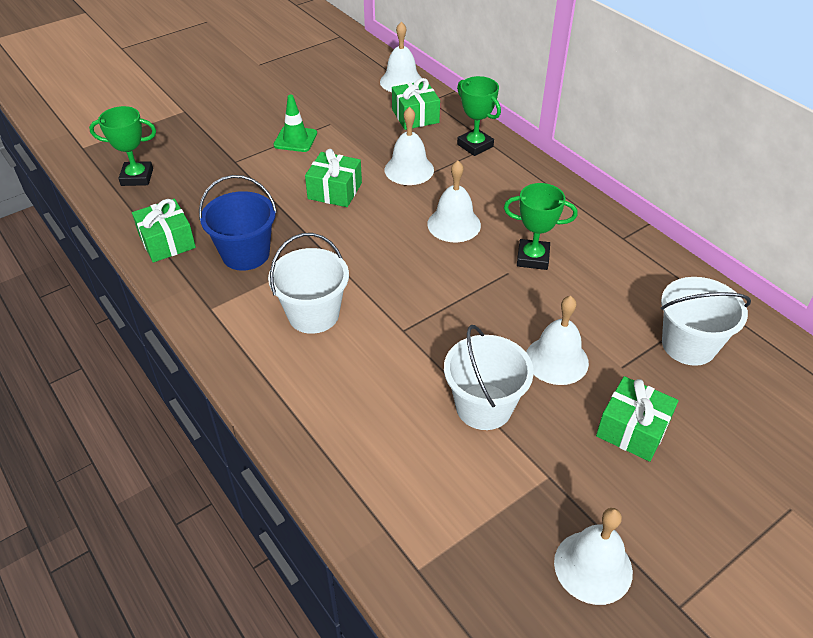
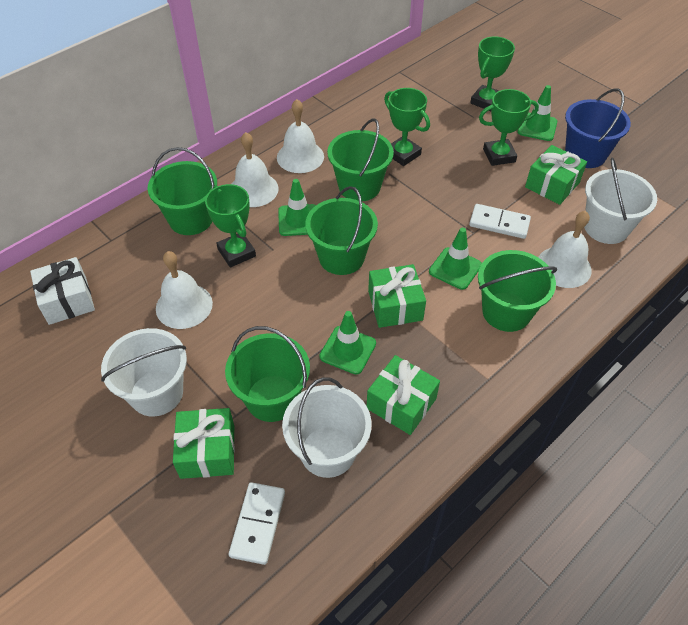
green bucket: 0 -> 5
green traffic cone: 1 -> 4
green trophy: 3 -> 4
white bell: 5 -> 4
white domino: 0 -> 2
white gift: 0 -> 1

